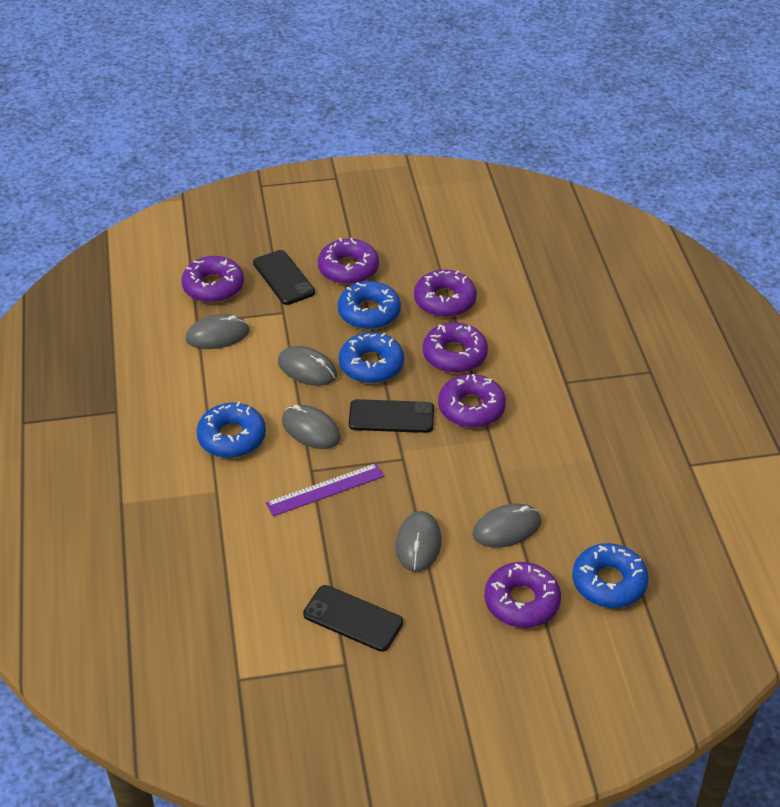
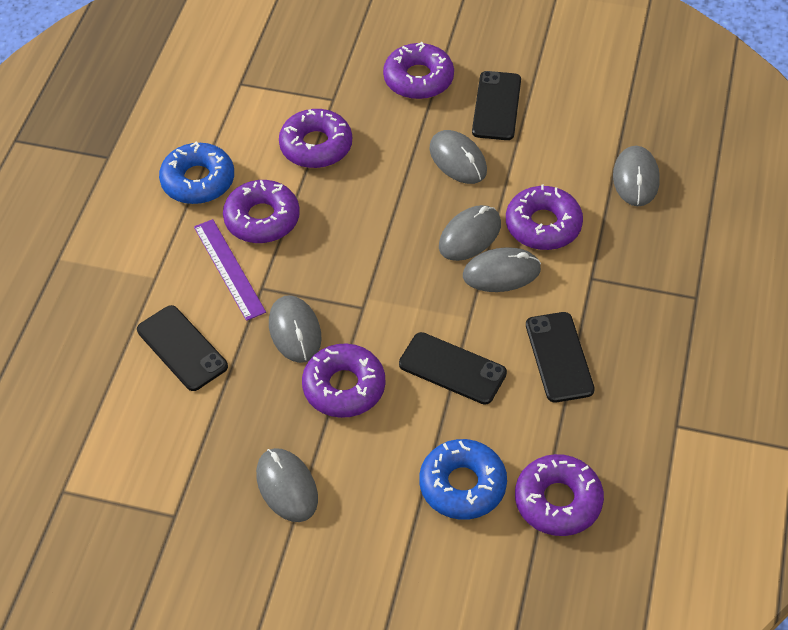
black phone: 3 -> 4
blue donut: 4 -> 2
grey mouse: 5 -> 6

